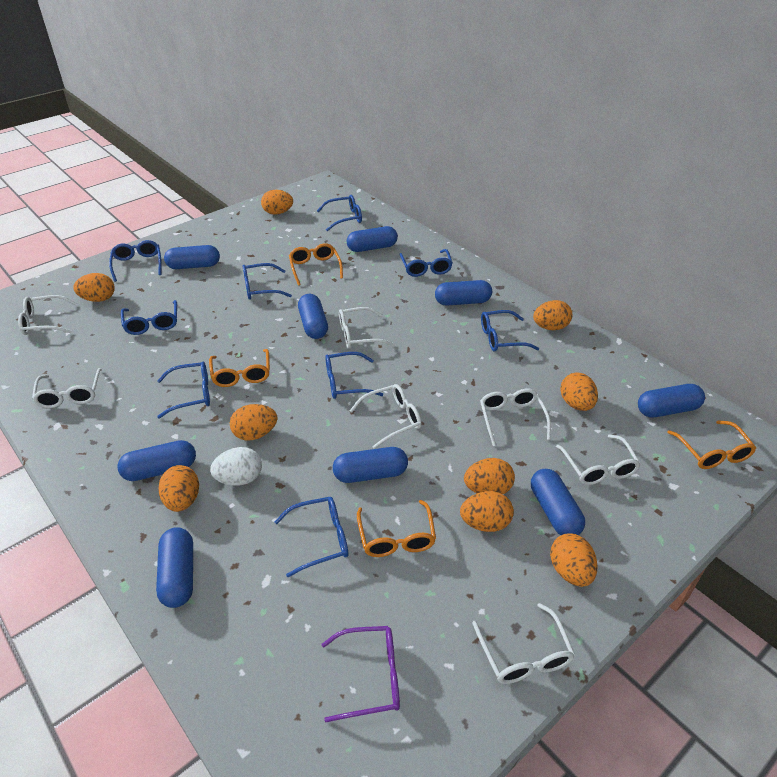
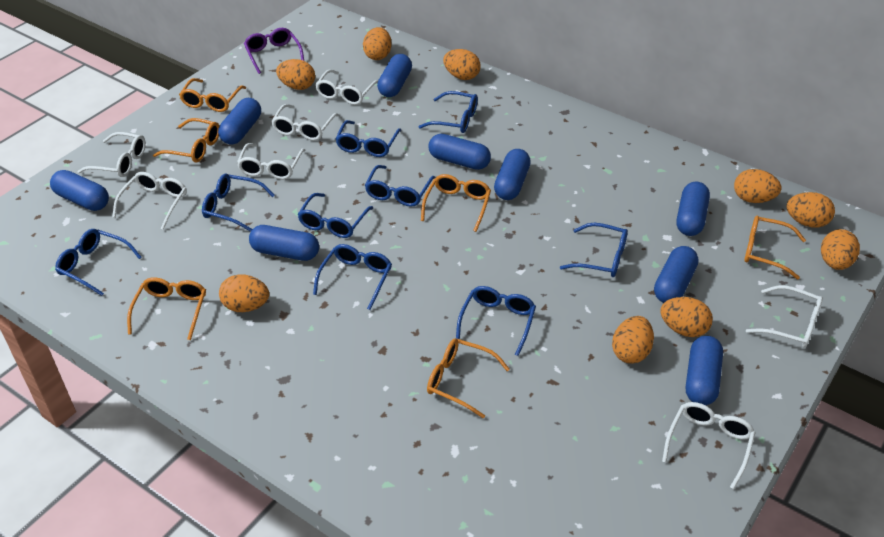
orange glasses: 4 -> 6
white egg: 1 -> 0

